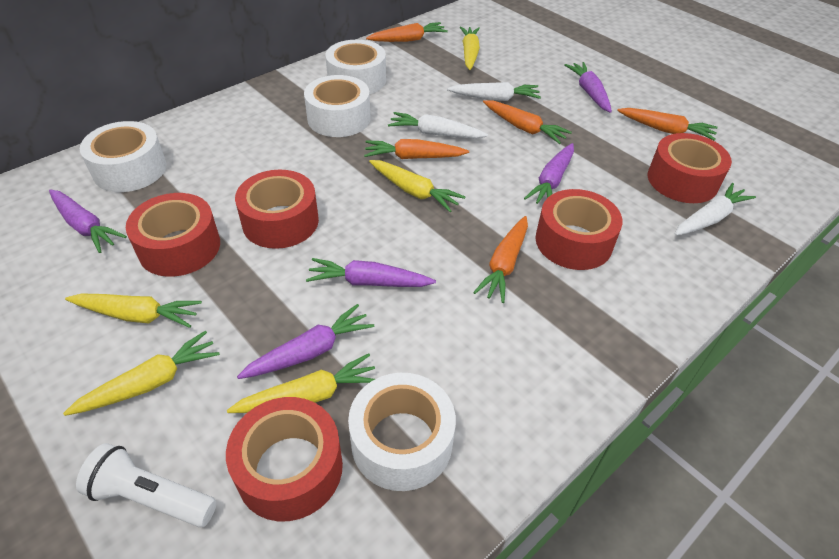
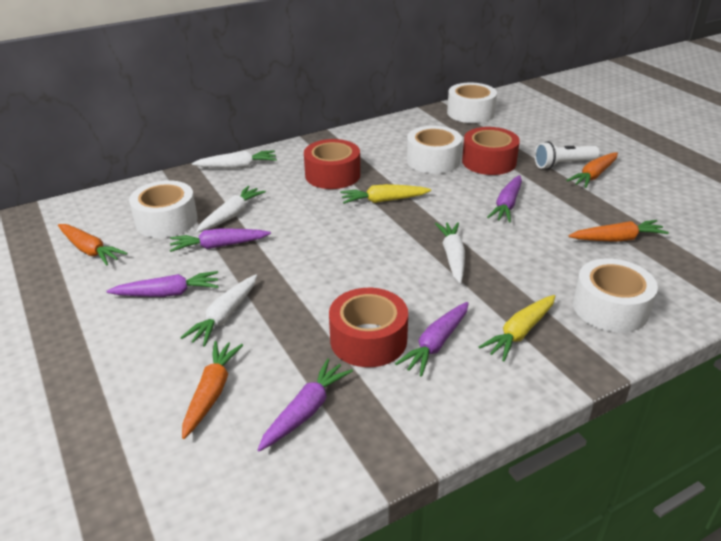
orange carrot: 5 -> 4
red tape: 5 -> 3
white carrot: 3 -> 4
yellow carrot: 5 -> 2

